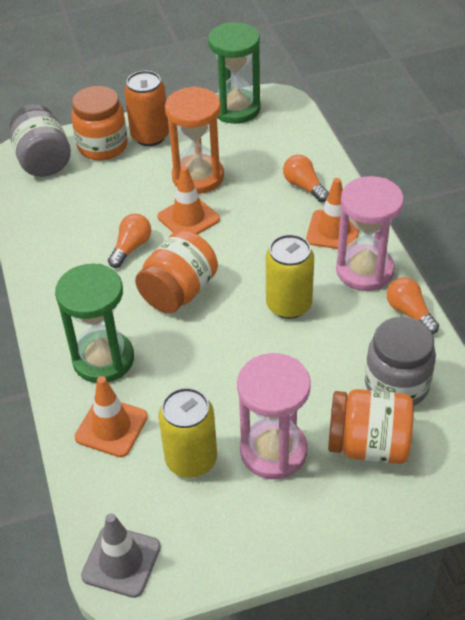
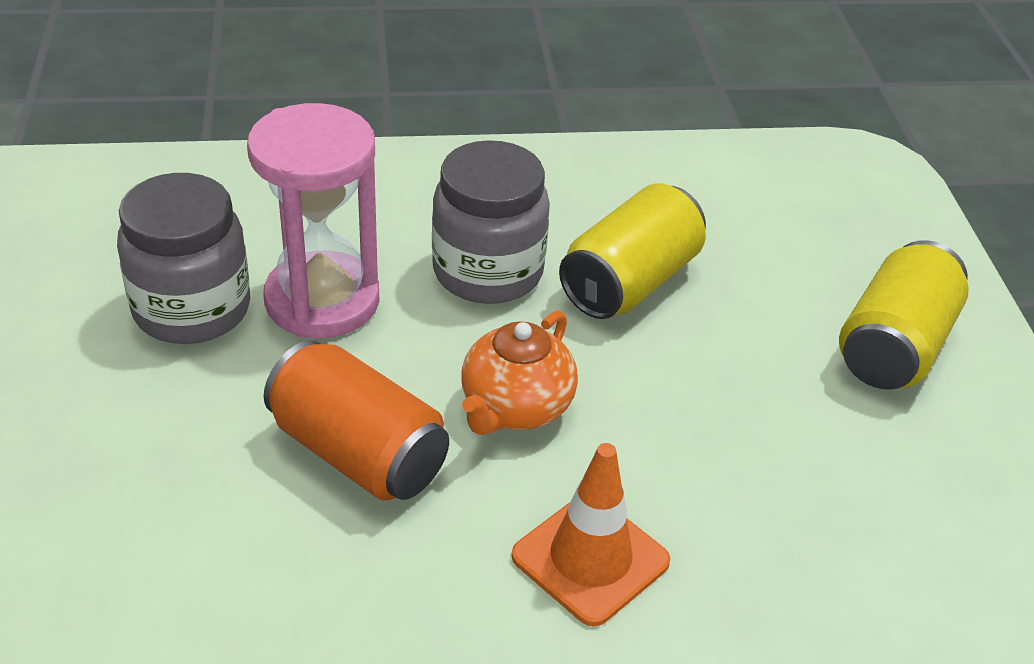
green hourglass: 2 -> 0
grey traffic cone: 1 -> 0
orange hourglass: 1 -> 0
orange jar: 3 -> 0
orange light bulb: 3 -> 0
orange teapot: 0 -> 1
orange traffic cone: 3 -> 1
pink hourglass: 2 -> 1

